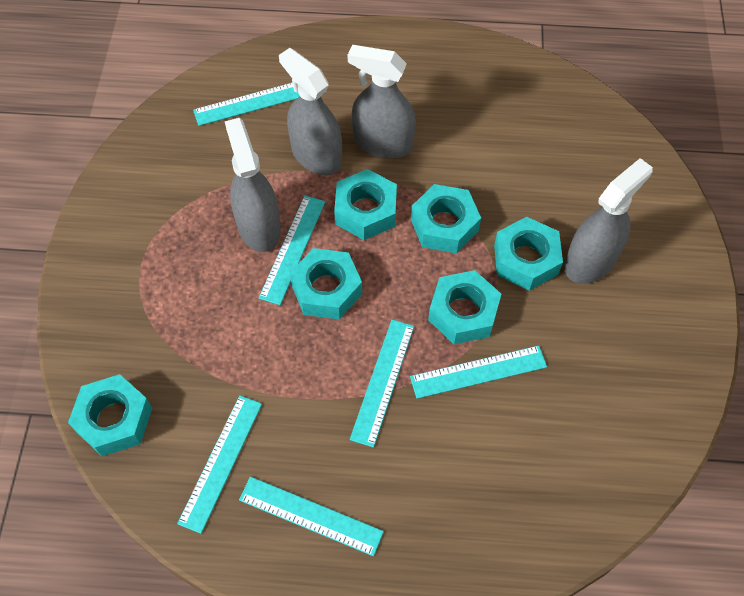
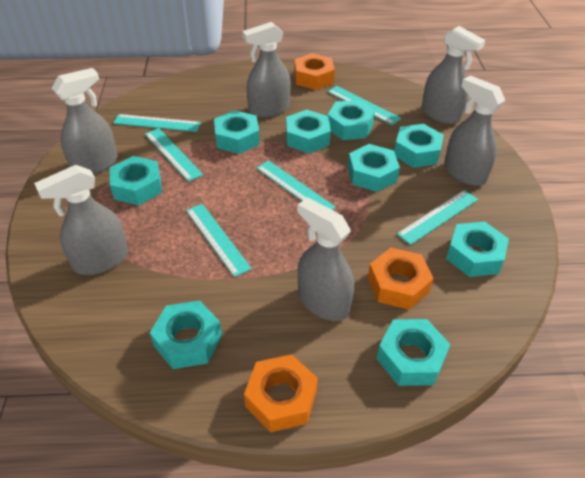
grey spray bottle: 4 -> 6
orange nut: 0 -> 3
turquoise nut: 6 -> 9

